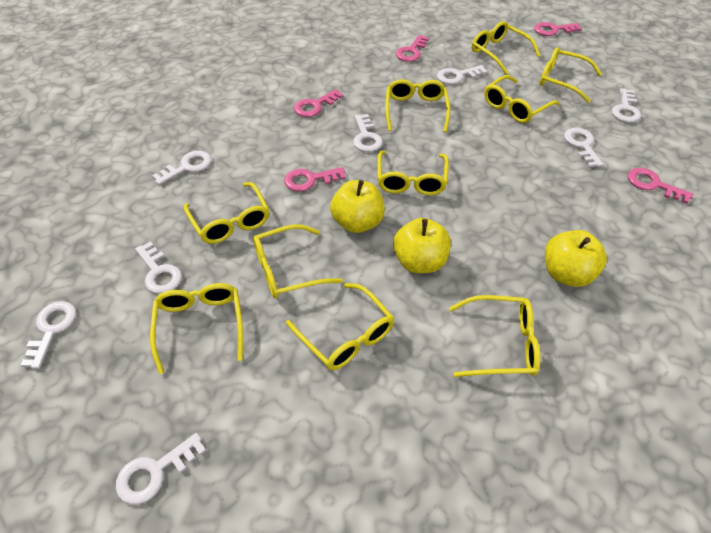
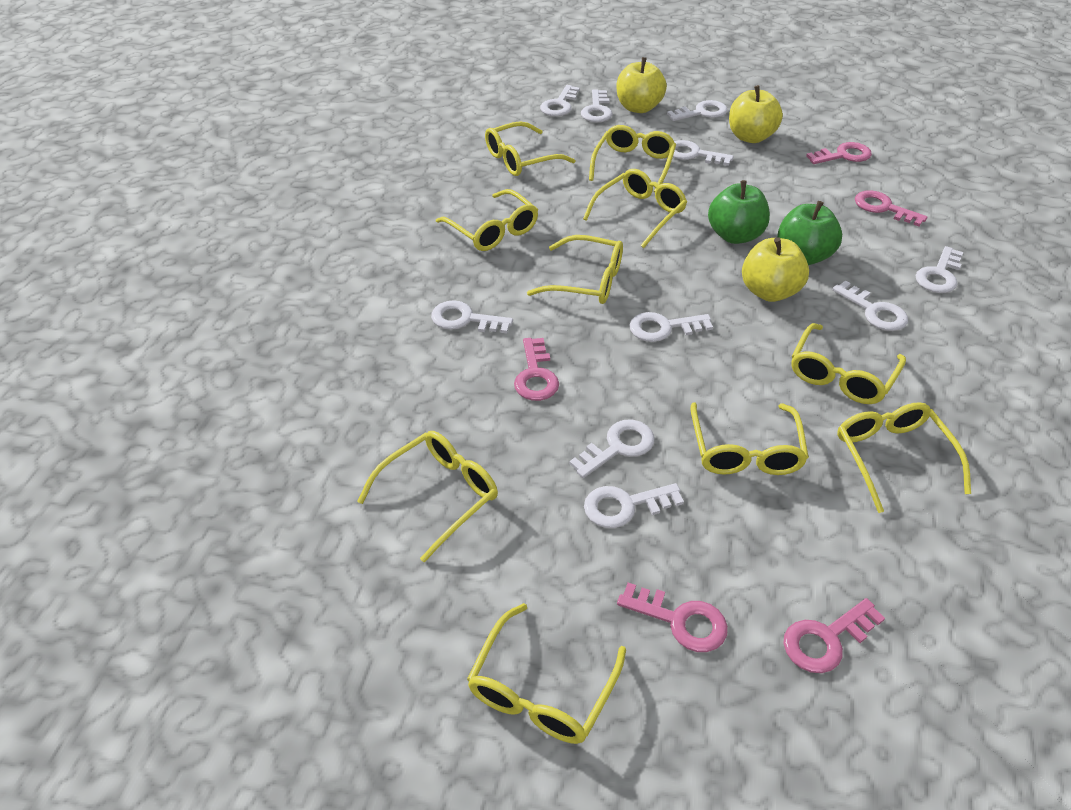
green apple: 0 -> 2
white key: 8 -> 10

